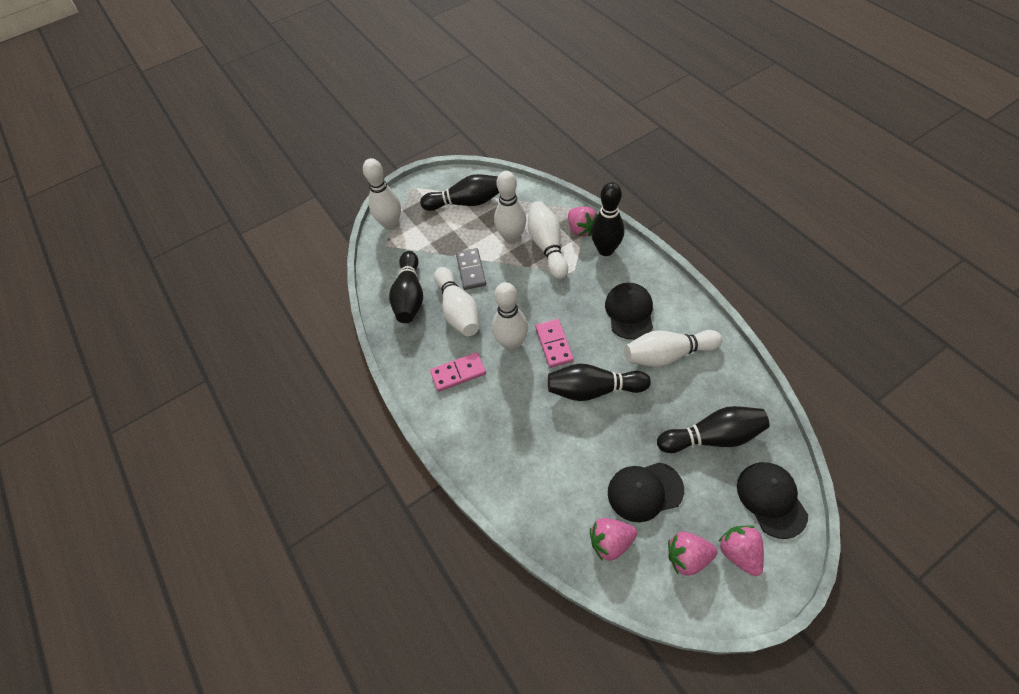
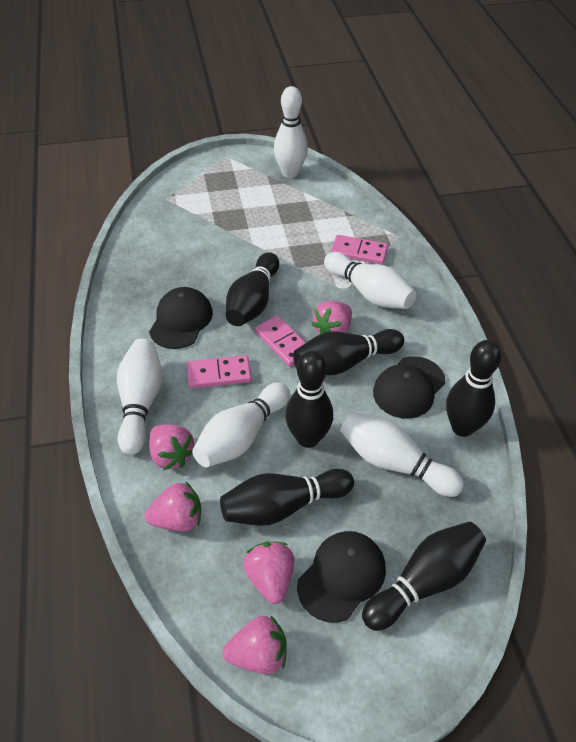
black bowling pin: 5 -> 6
grey domino: 1 -> 0
pink domino: 2 -> 3
pink strawberry: 4 -> 5
white bowling pin: 6 -> 5

